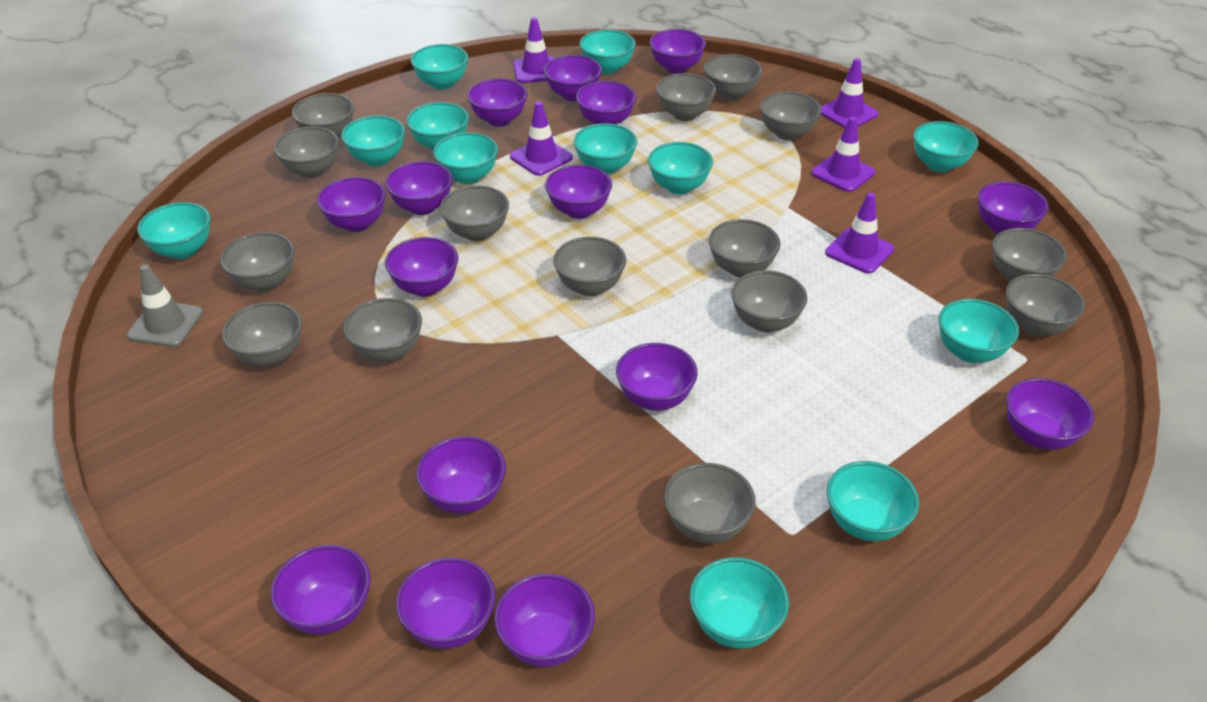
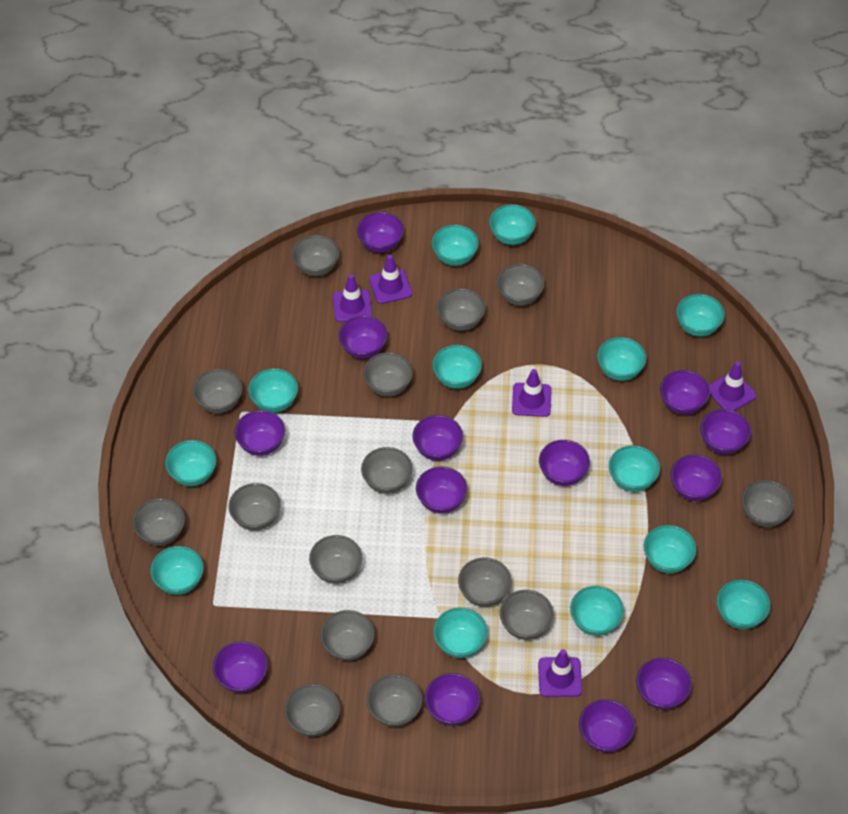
grey traffic cone: 1 -> 0
purple bowl: 15 -> 13
turquoise bowl: 12 -> 13

